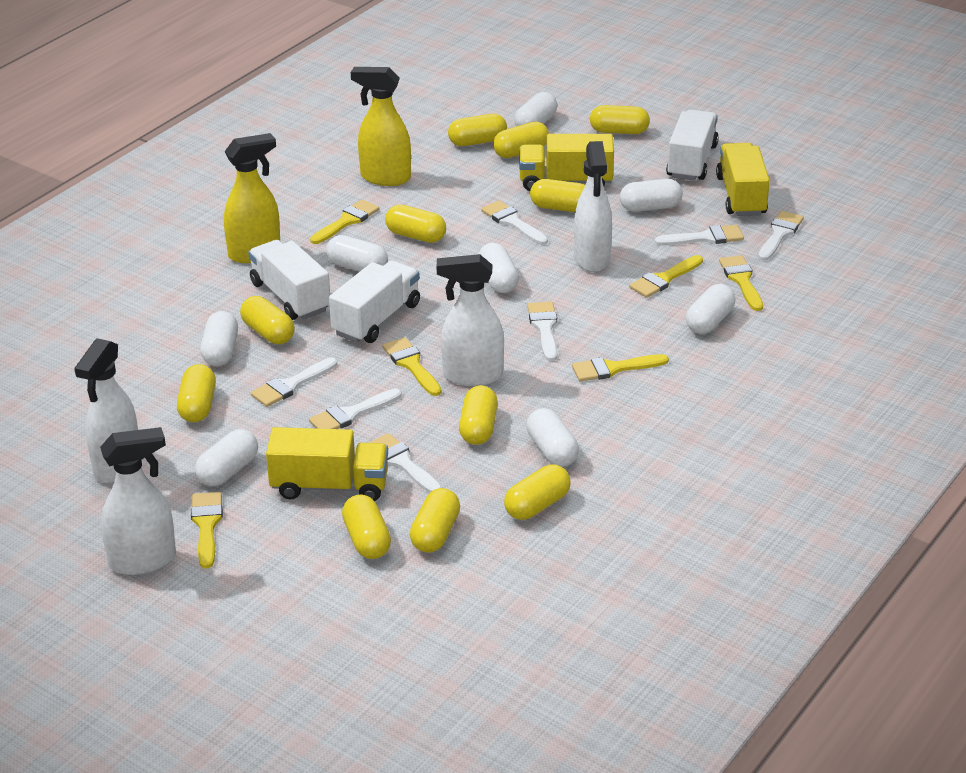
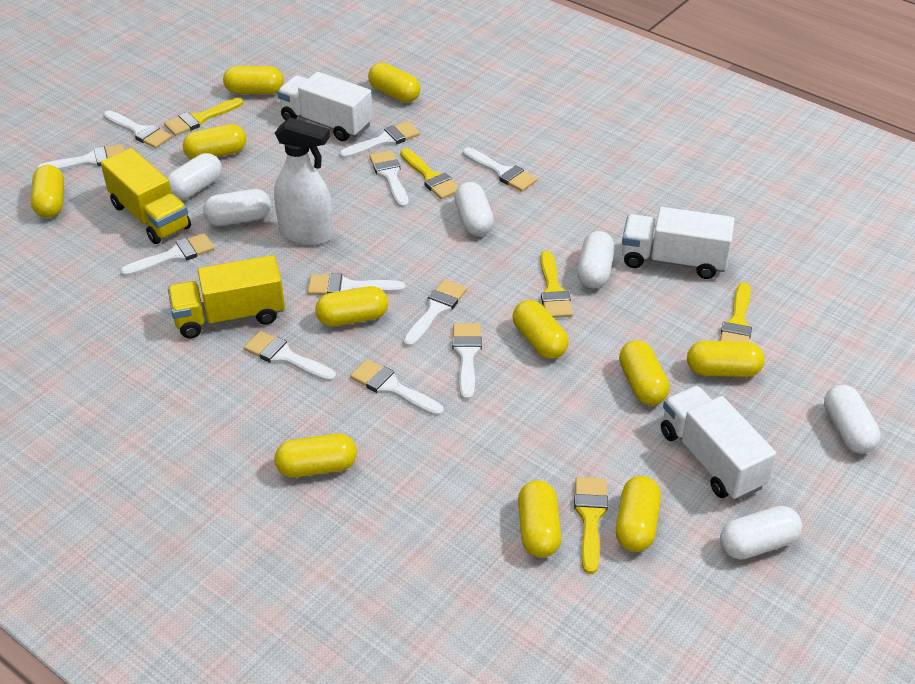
white brush: 7 -> 11
white capsule: 8 -> 6
white spray bottle: 4 -> 1
yellow brush: 6 -> 5
yellow spray bottle: 2 -> 0
yellow truck: 3 -> 2

